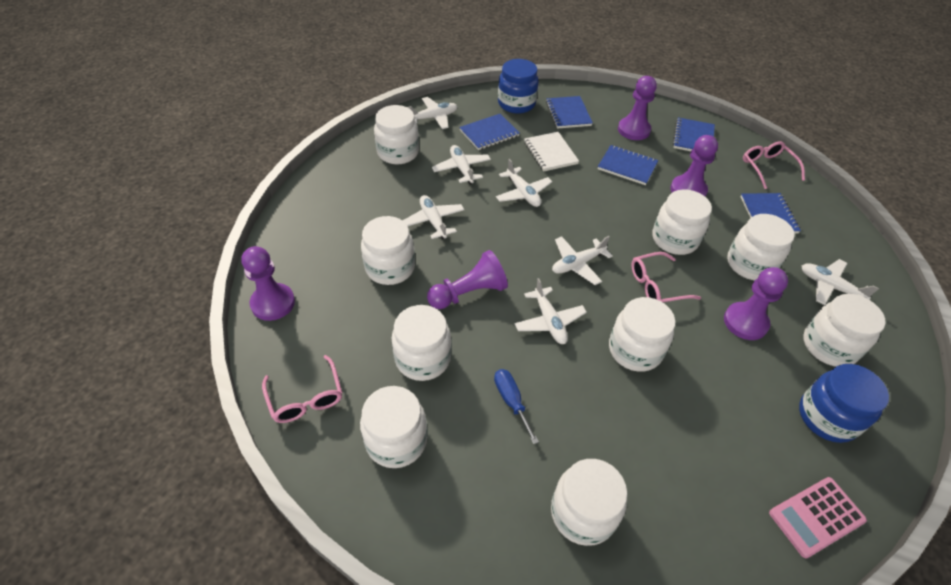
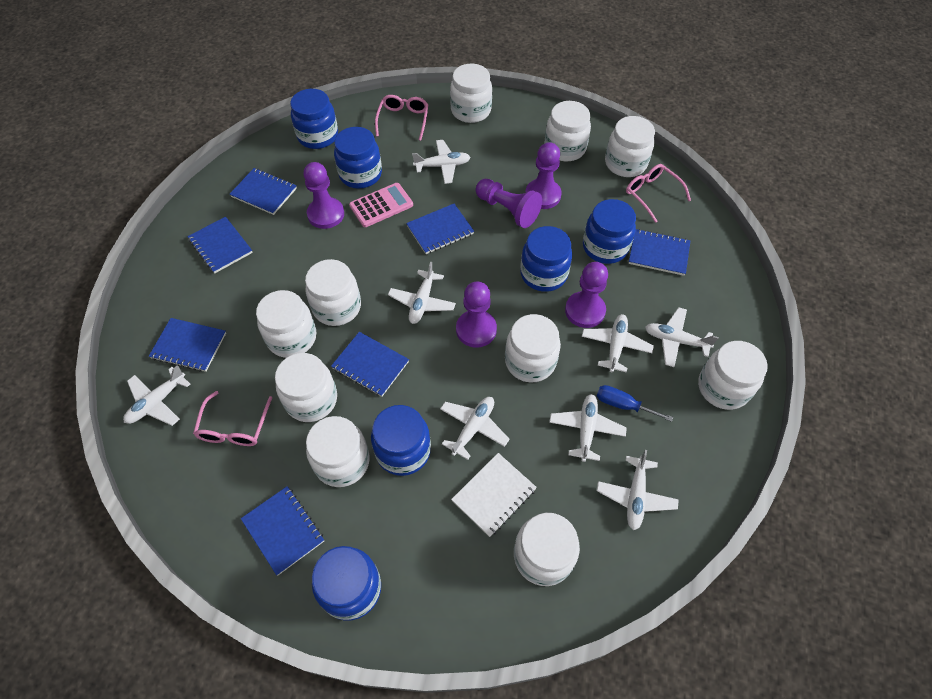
blue jar: 2 -> 6
blue notebook: 5 -> 7
white jar: 9 -> 10
white plane: 7 -> 8

